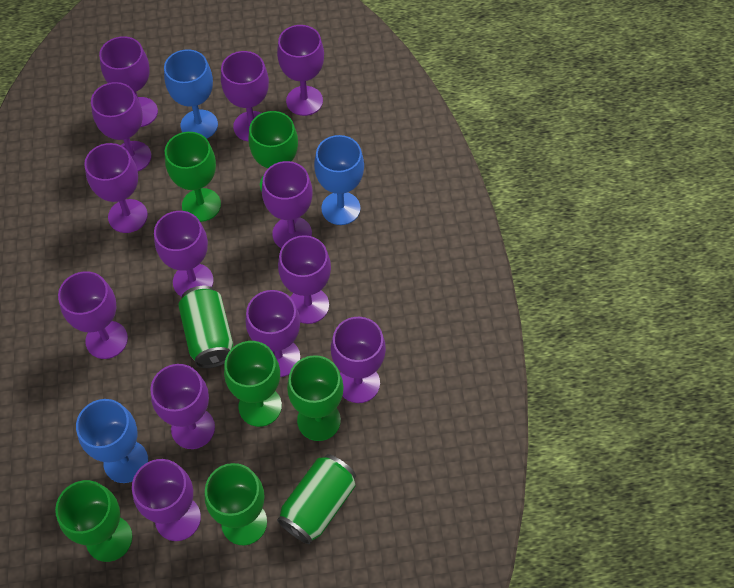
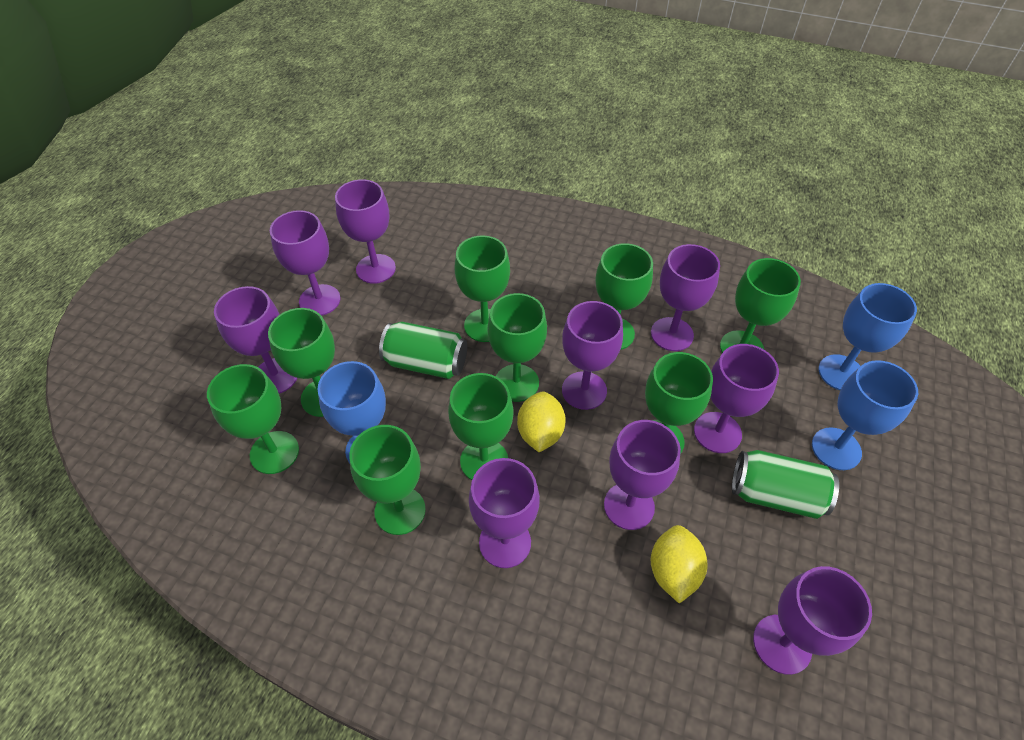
green goblet: 6 -> 9
purple goblet: 13 -> 9
yellow lemon: 0 -> 2

